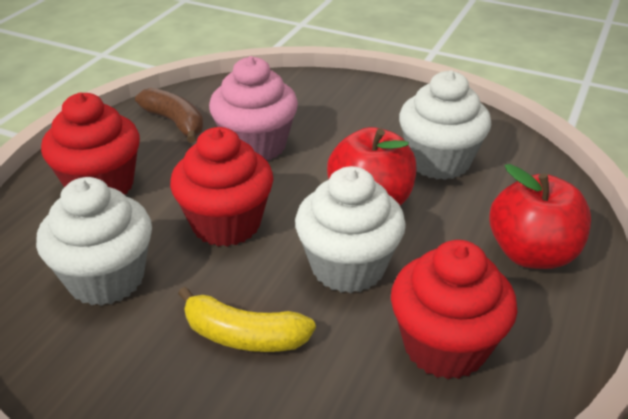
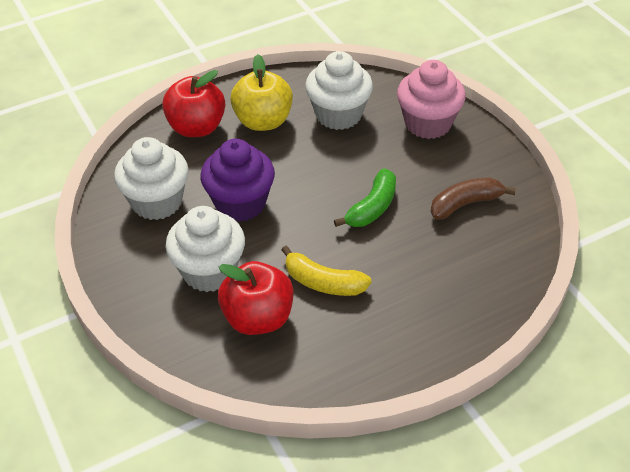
green banana: 0 -> 1
purple cupcake: 0 -> 1
red cupcake: 3 -> 0
yellow apple: 0 -> 1

